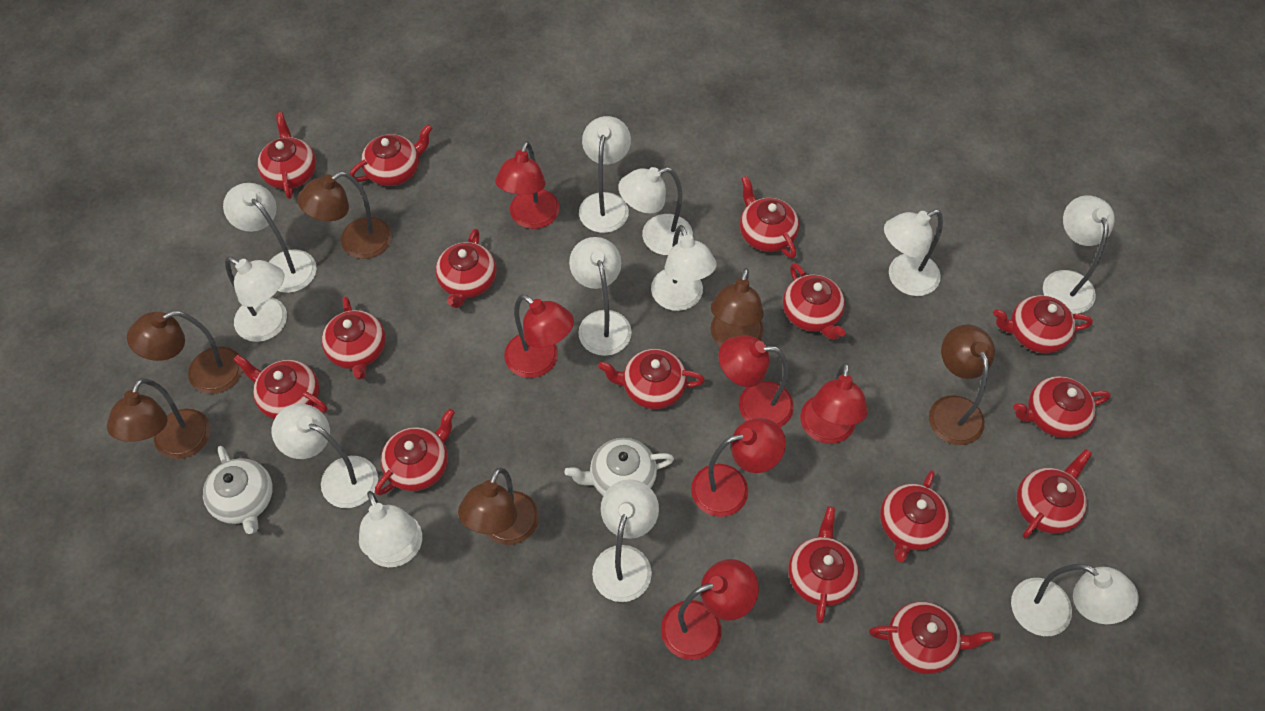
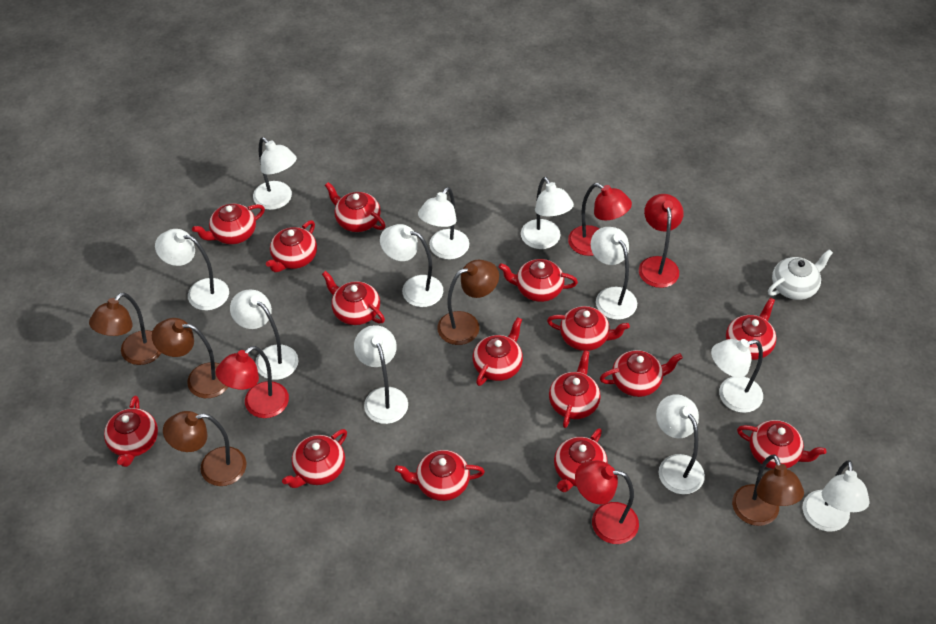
brown lamp: 6 -> 5
red lamp: 6 -> 4
white lamp: 12 -> 11
white teapot: 2 -> 1

